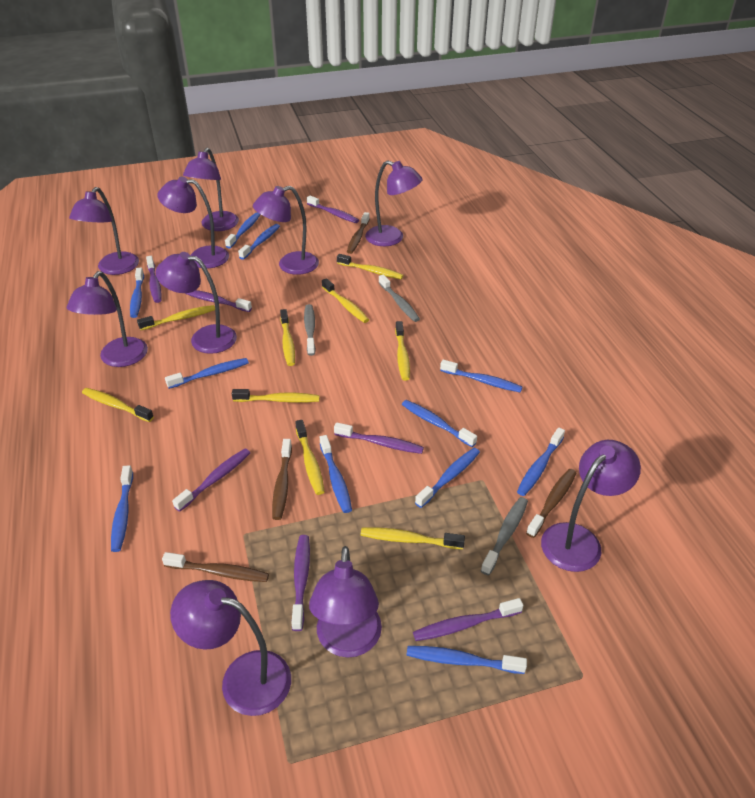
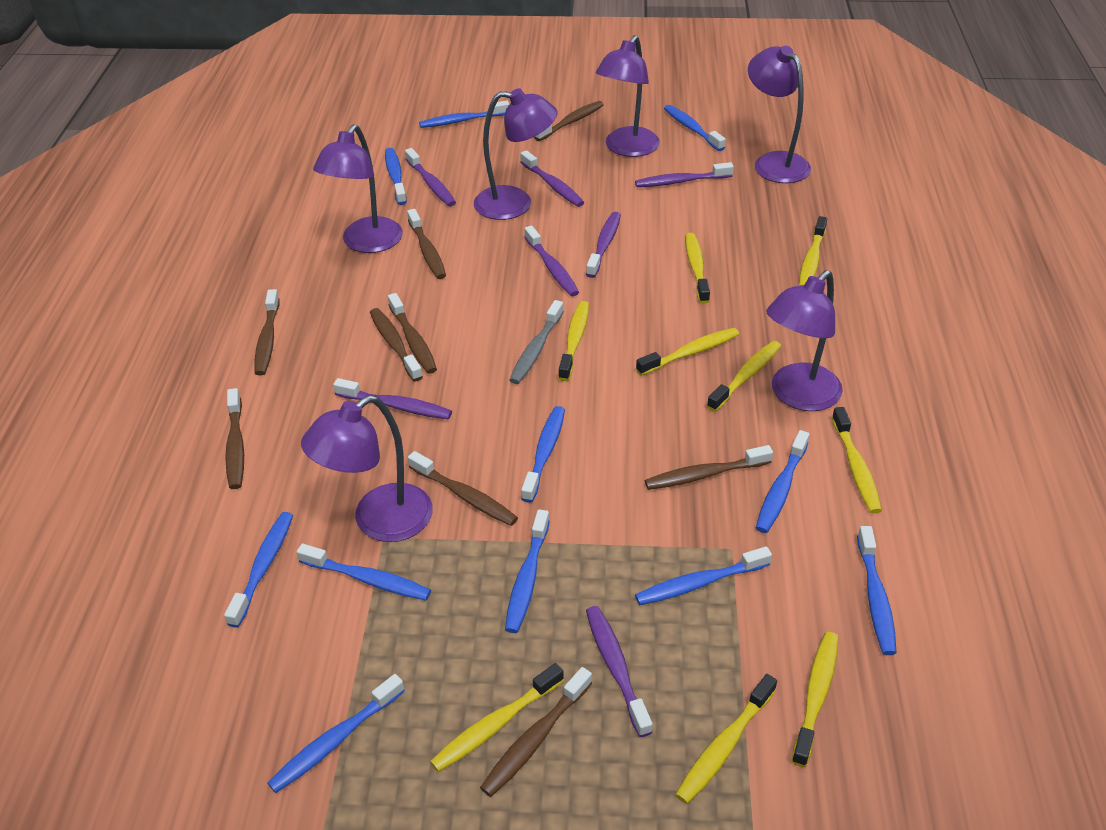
brown toothbrush: 4 -> 9
grey toothbrush: 3 -> 1
purple lamp: 10 -> 6

